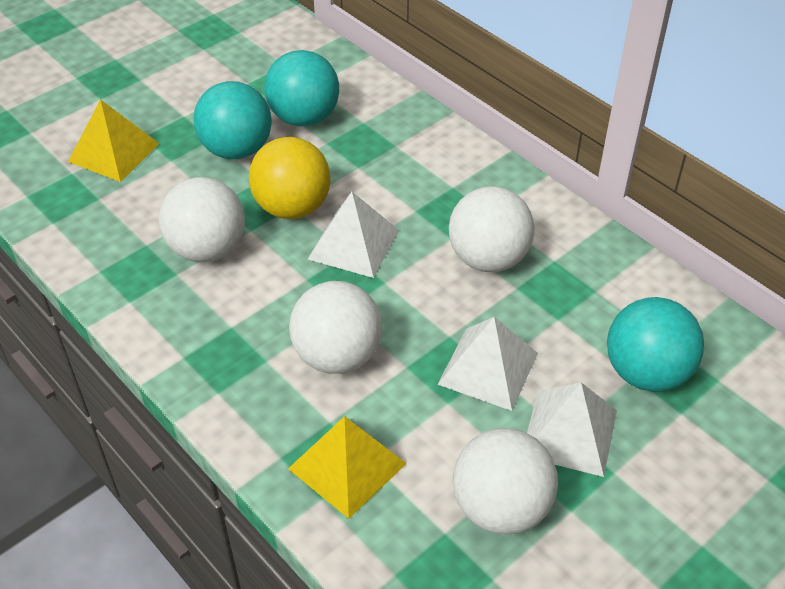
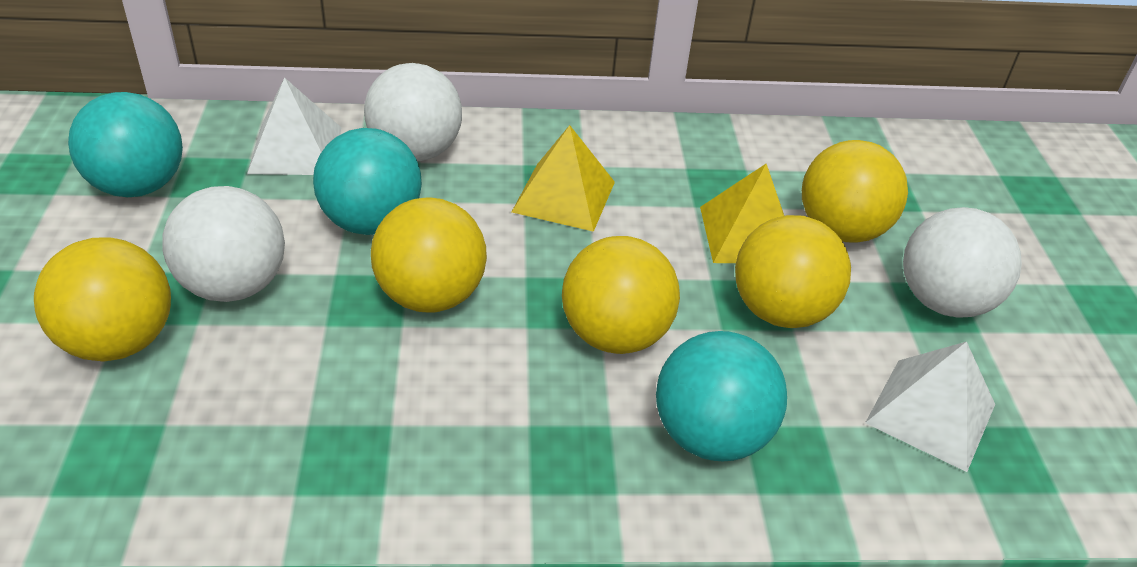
white ball: 4 -> 3
white pyramid: 3 -> 2
yellow ball: 1 -> 5

